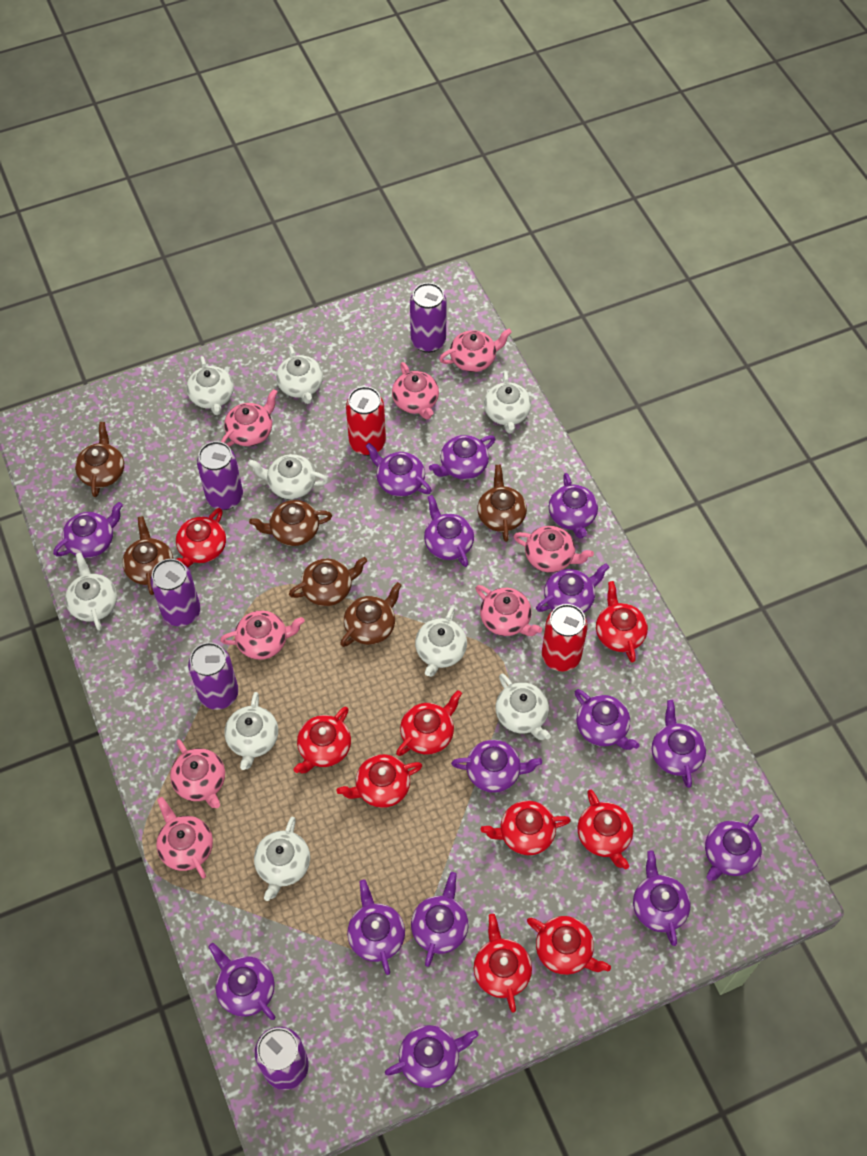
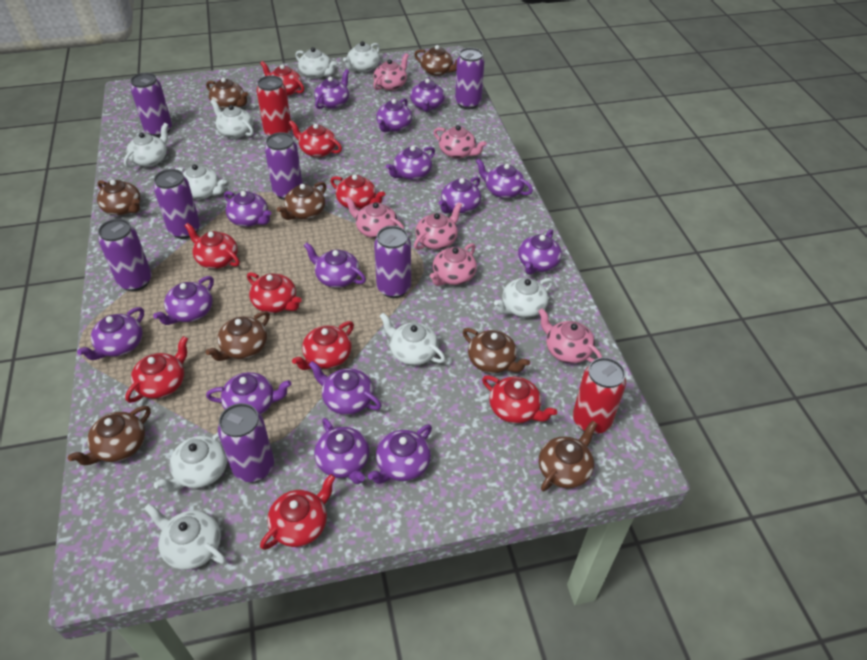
brown teapot: 6 -> 8
pink teapot: 8 -> 6
purple can: 5 -> 7

